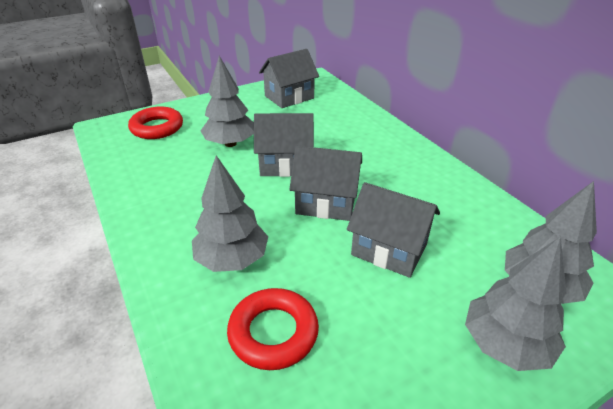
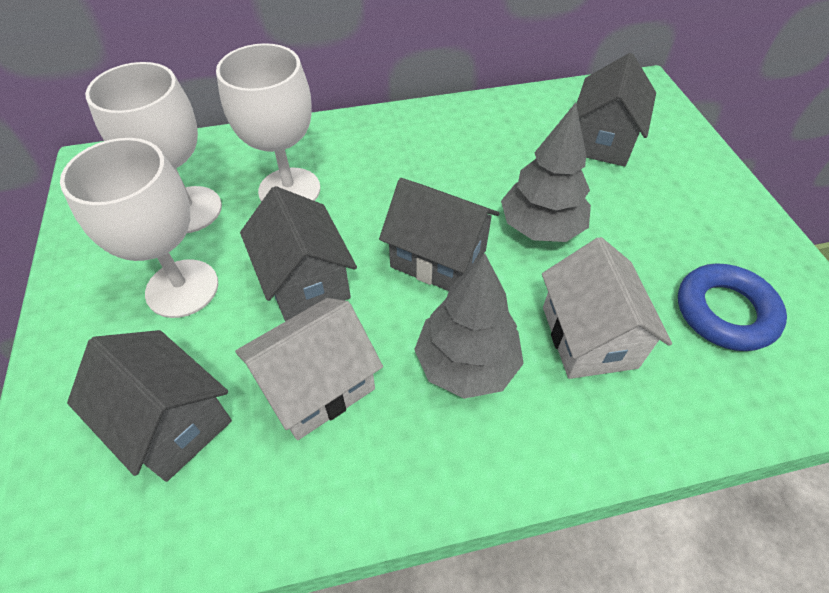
blue ring: 0 -> 1
grey tree: 4 -> 2
red ring: 2 -> 0
white goblet: 0 -> 3
white house: 0 -> 2

